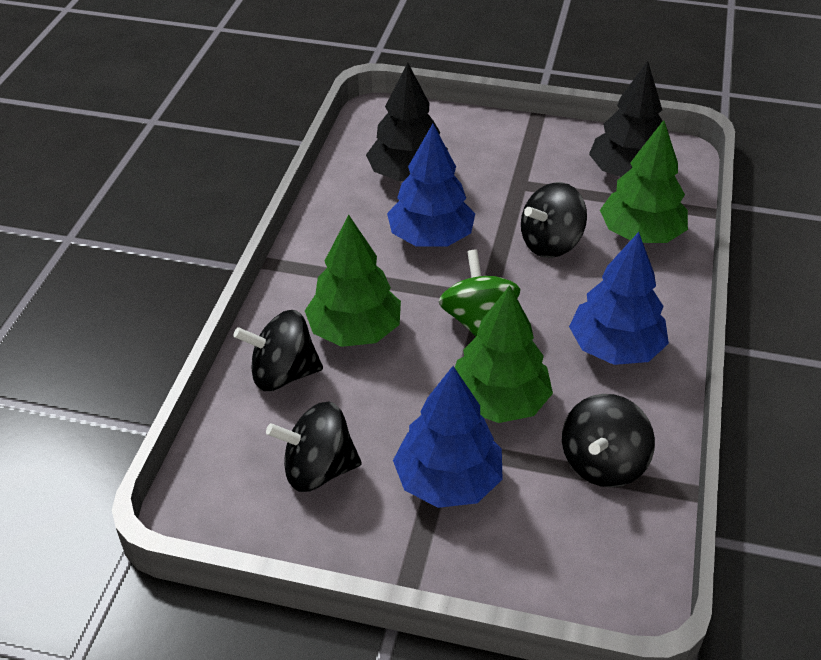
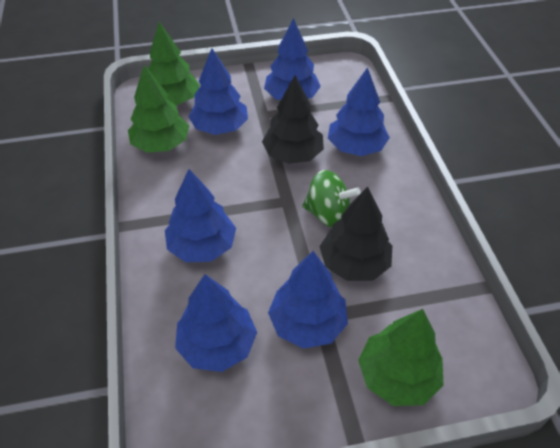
black spinning top: 4 -> 0
blue tree: 3 -> 6

